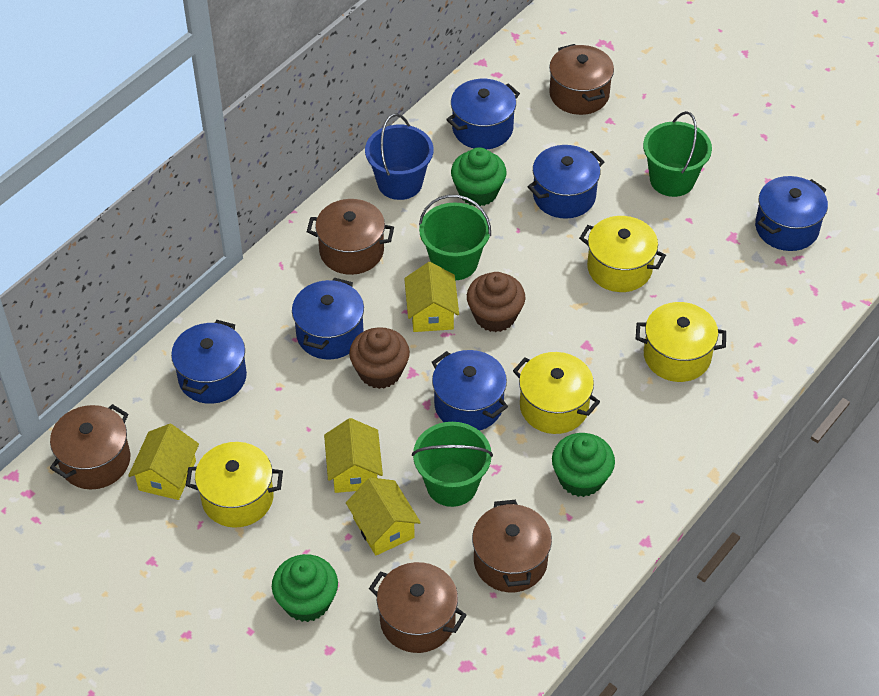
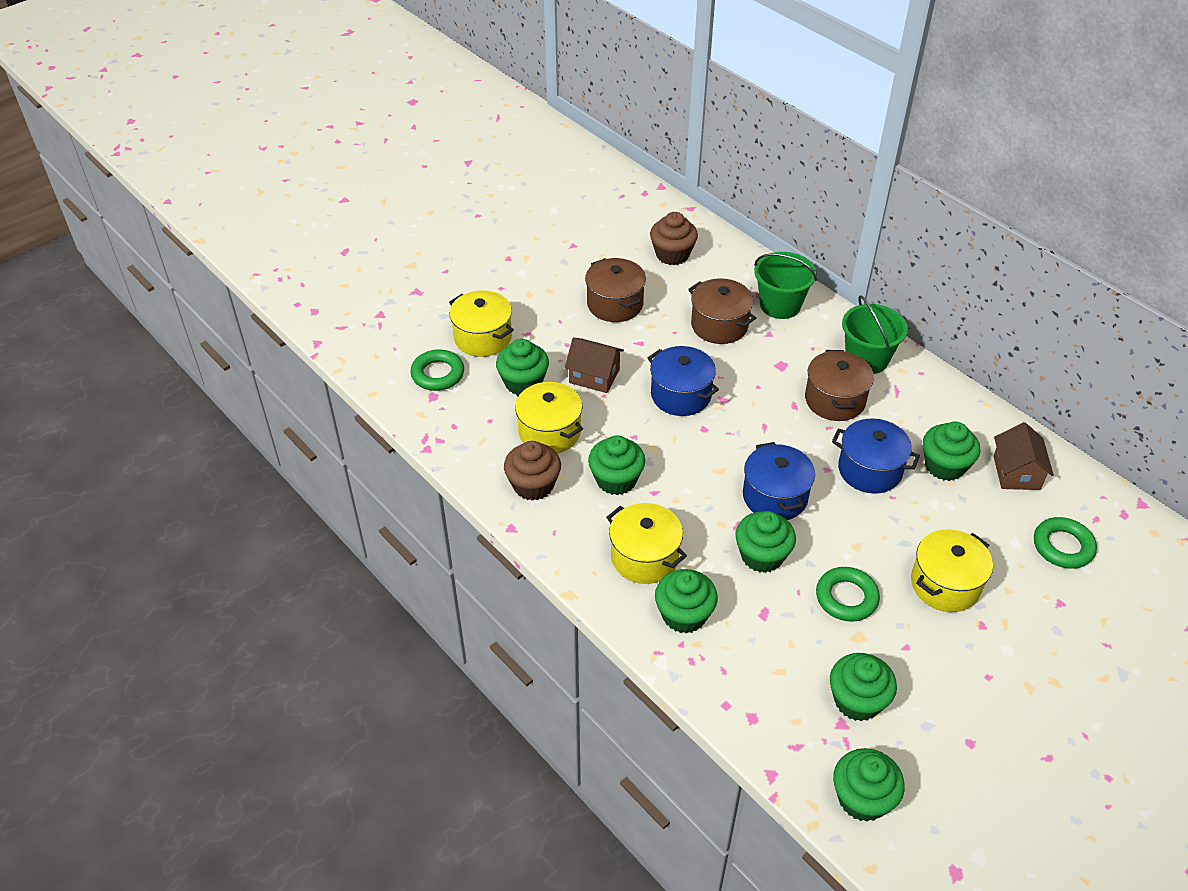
blue bucket: 1 -> 0
blue pot: 6 -> 3
brown house: 0 -> 2
brown pot: 5 -> 3
green bucket: 3 -> 2
green cupcake: 3 -> 7
green ring: 0 -> 3
yellow house: 4 -> 0

